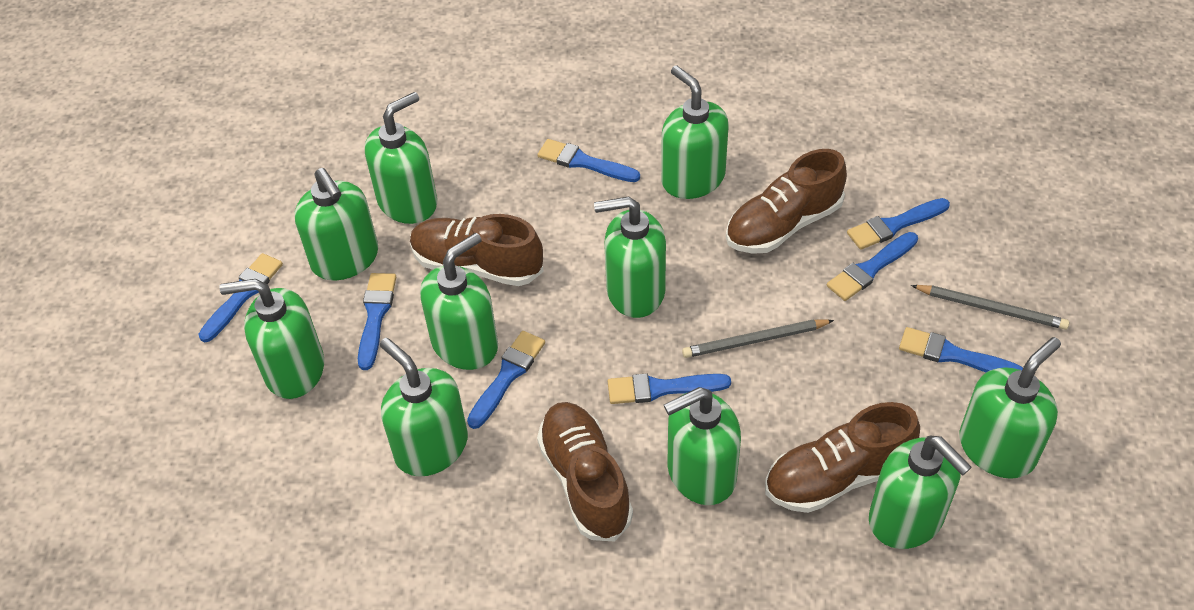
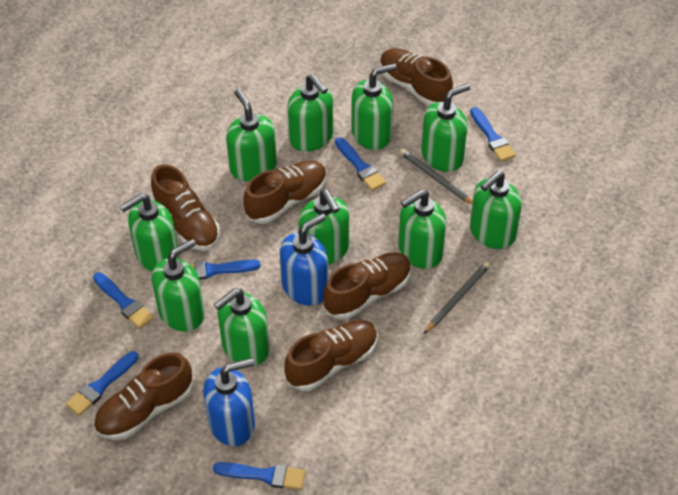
blue brush: 8 -> 6
blue soap dispenser: 0 -> 2
brown shoe: 4 -> 6

